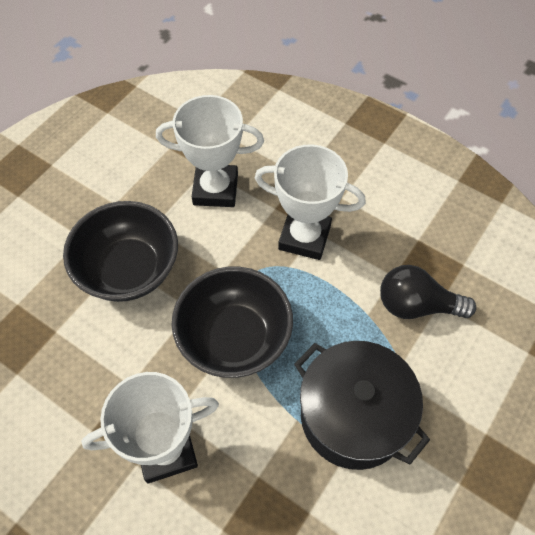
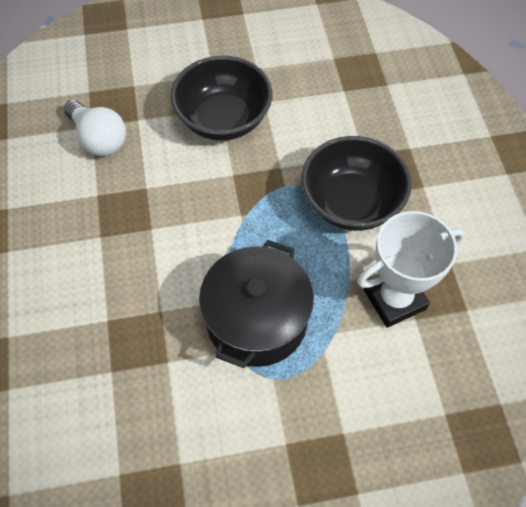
black light bulb: 1 -> 0
white light bulb: 0 -> 1
white trophy: 3 -> 1

